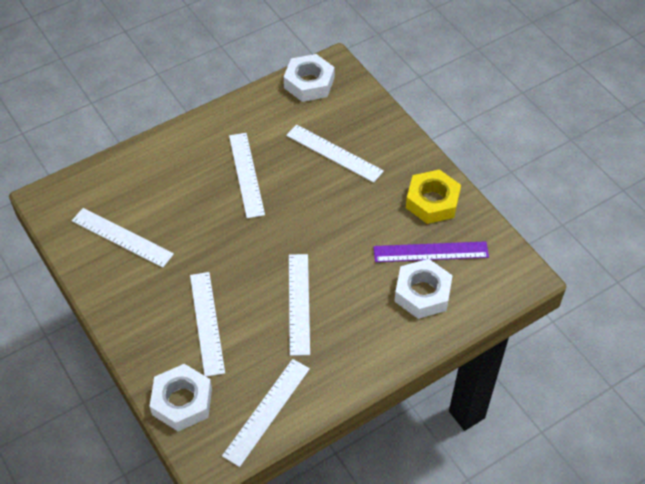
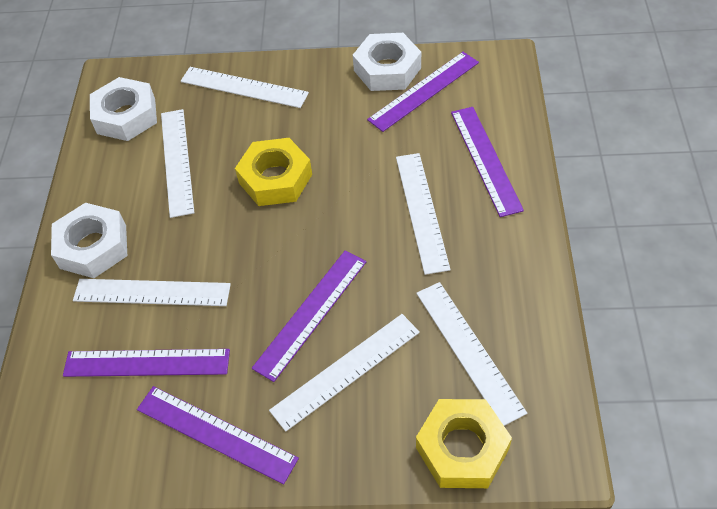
purple ruler: 1 -> 5
yellow nut: 1 -> 2

